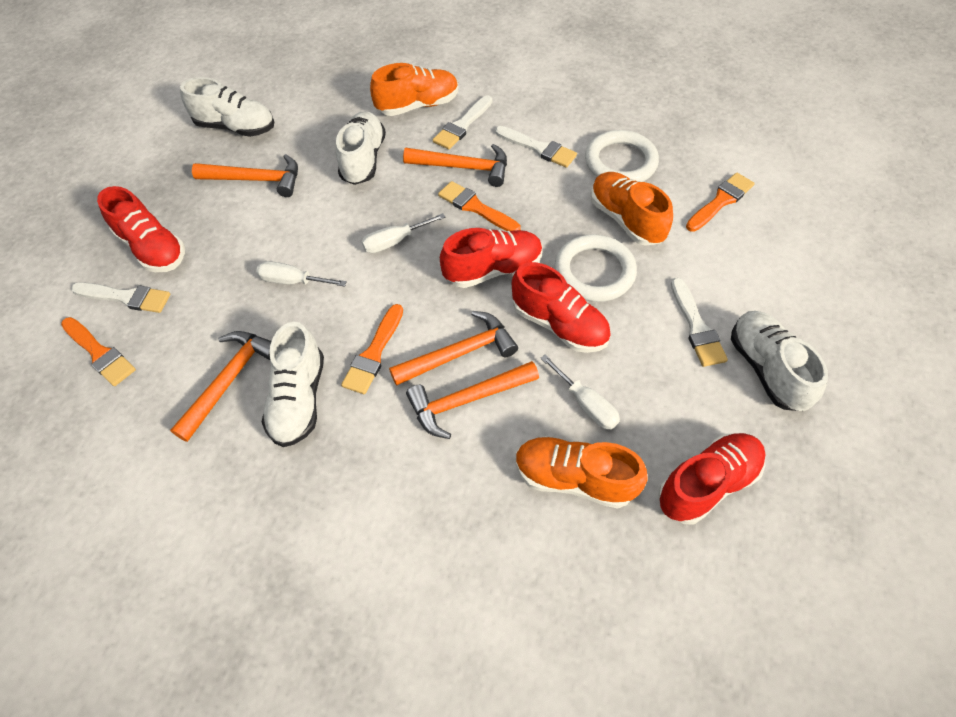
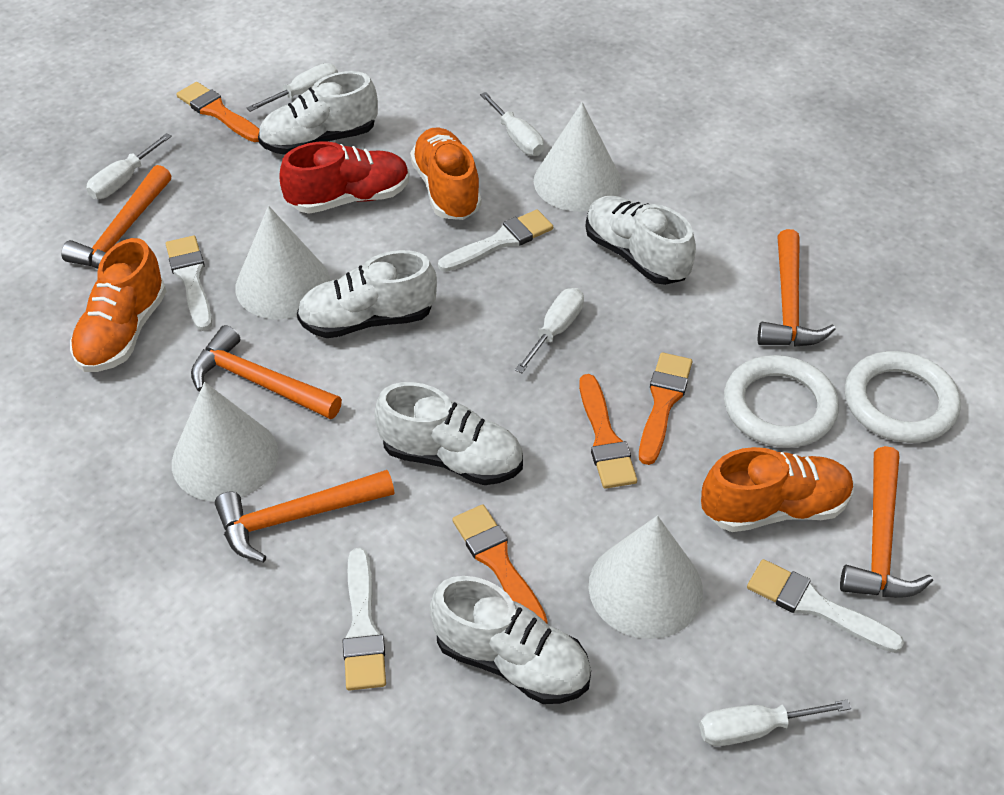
red shoe: 4 -> 1
white cone: 0 -> 4
white screwdriver: 3 -> 5
white shoe: 4 -> 5

